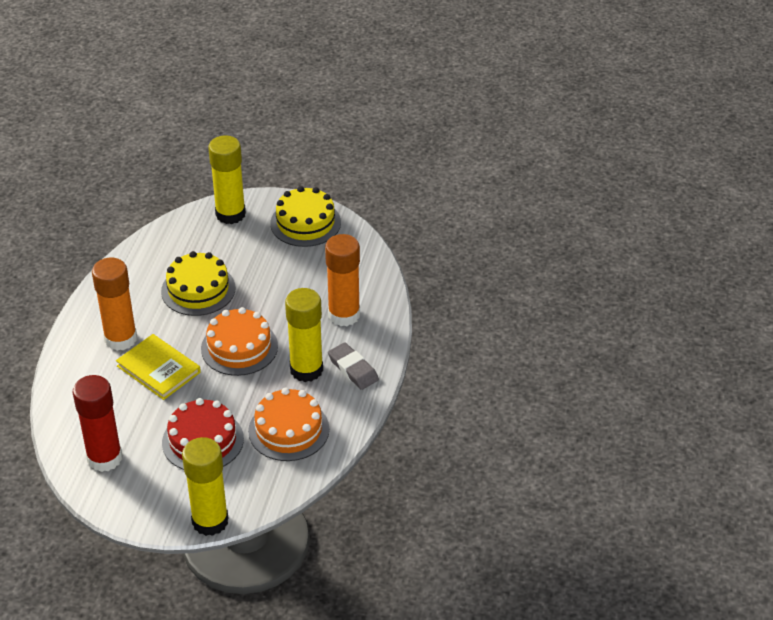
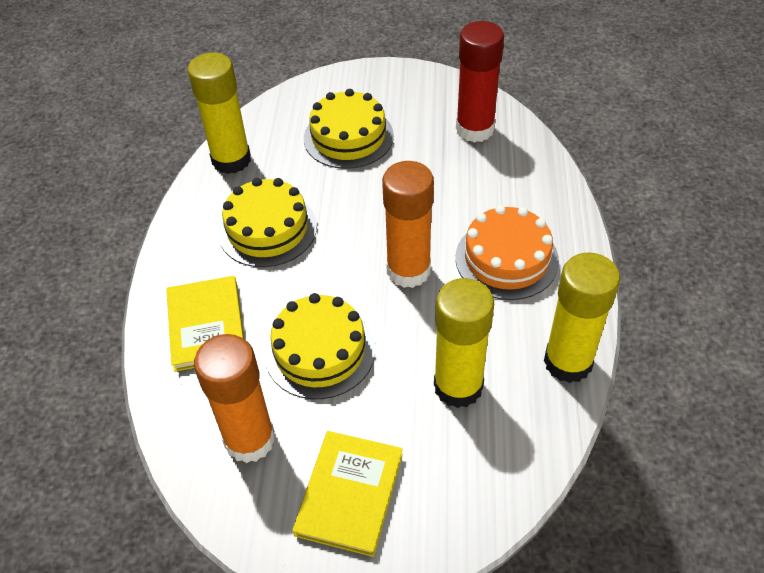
grey eraser: 1 -> 0
orange cake: 2 -> 1
red cake: 1 -> 0
yellow book: 1 -> 2
yellow cake: 2 -> 3

